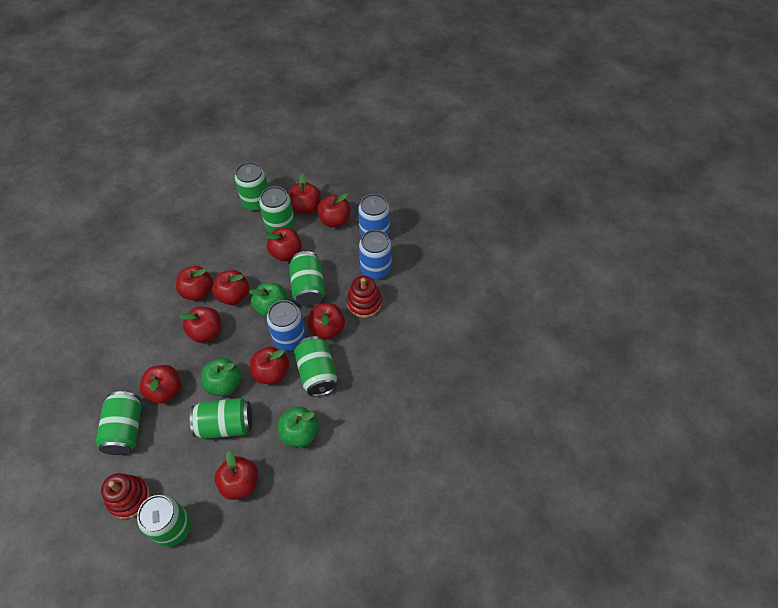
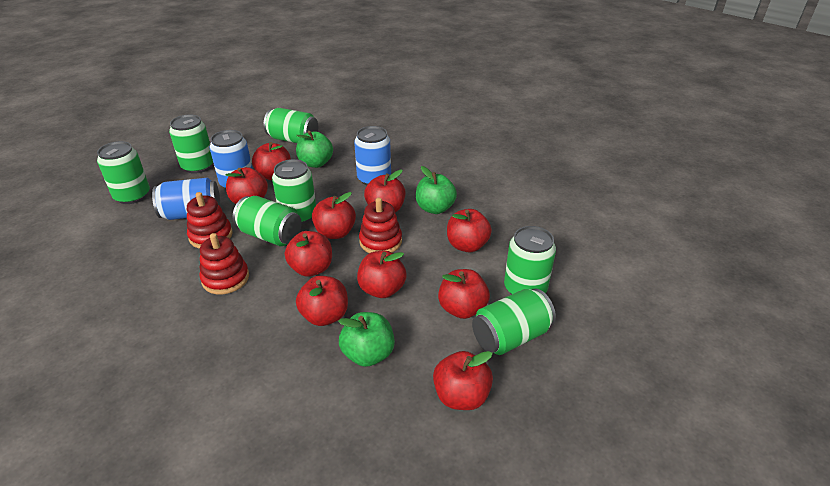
red stacking toy: 2 -> 3

